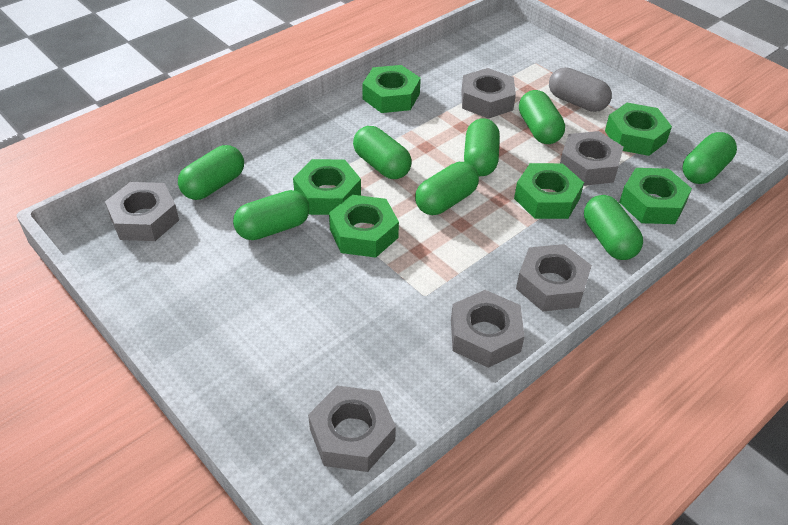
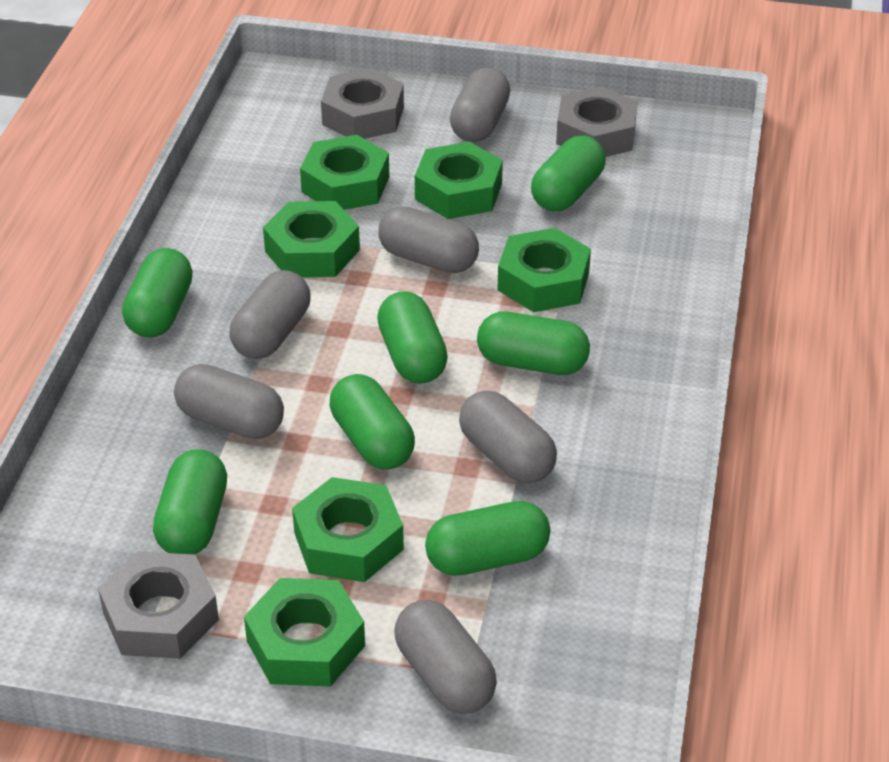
green capsule: 8 -> 7
grey capsule: 1 -> 6
grey nut: 6 -> 3

